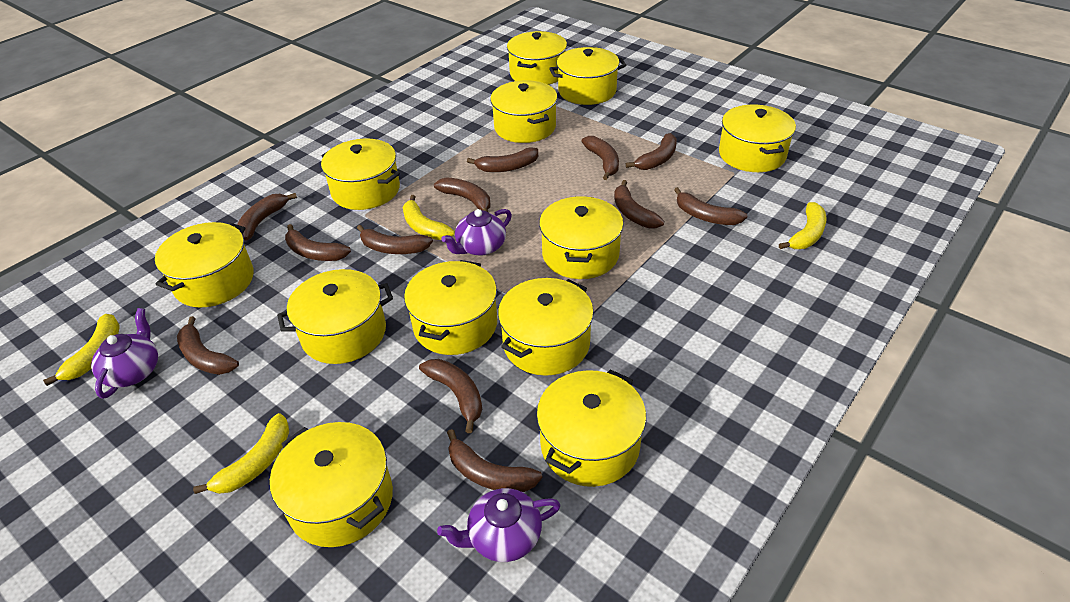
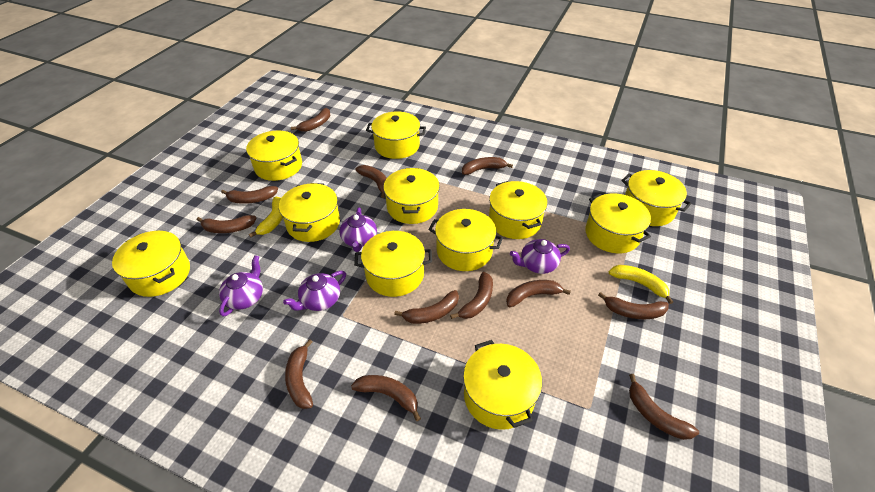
purple teapot: 3 -> 4
yellow banana: 4 -> 2
yellow pot: 12 -> 11

